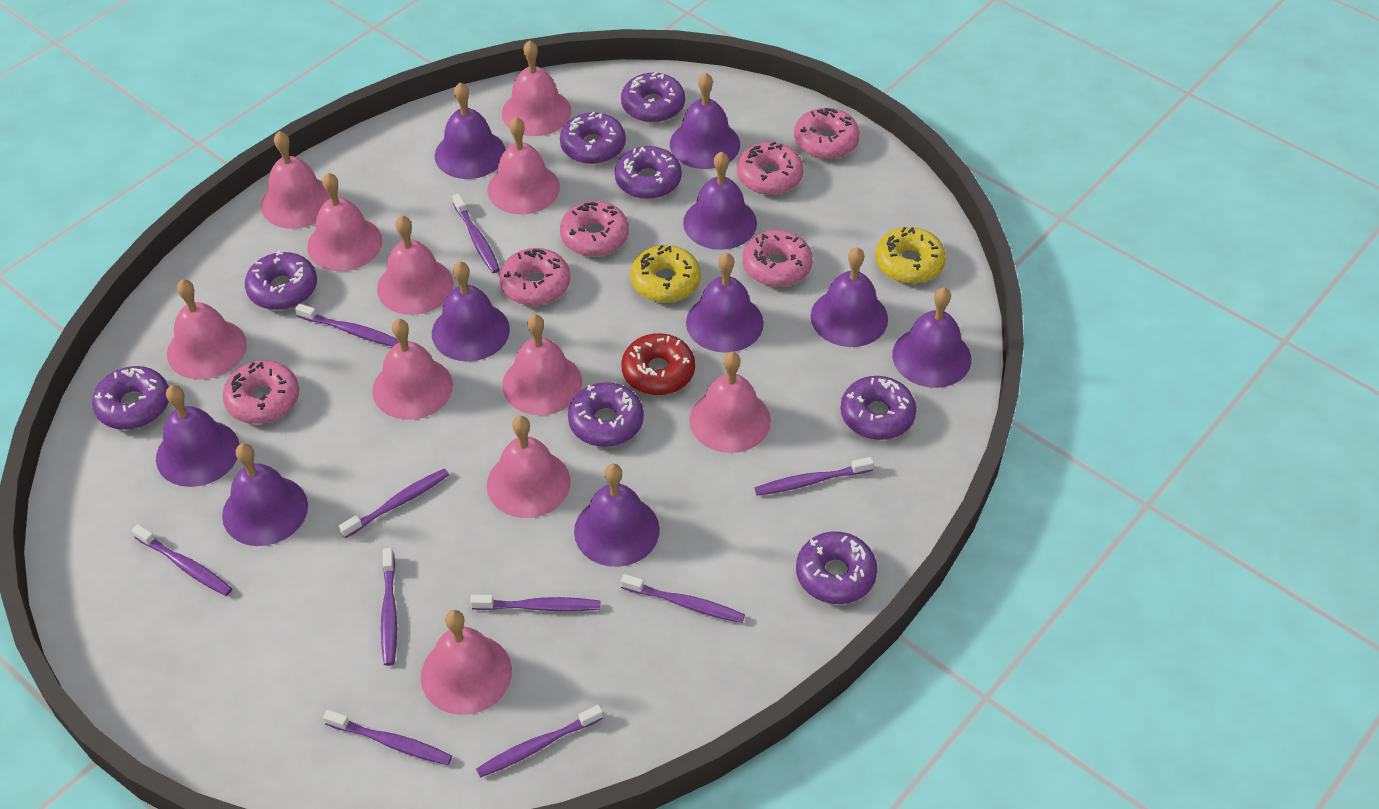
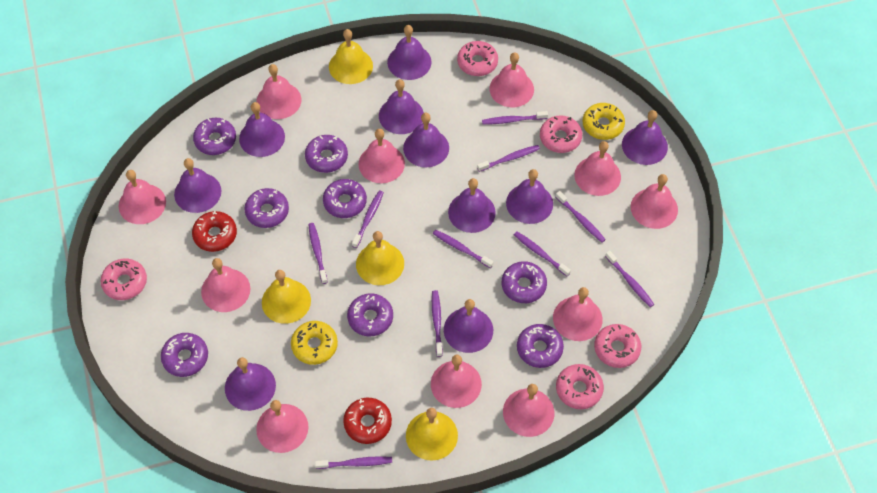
pink donut: 6 -> 5
red donut: 1 -> 2
yellow bell: 0 -> 4

